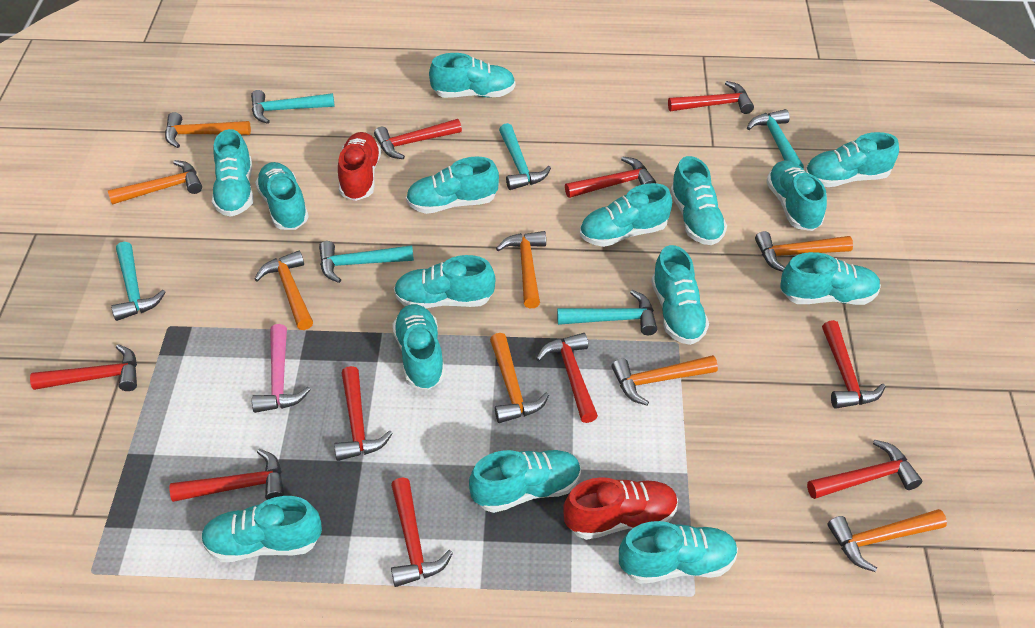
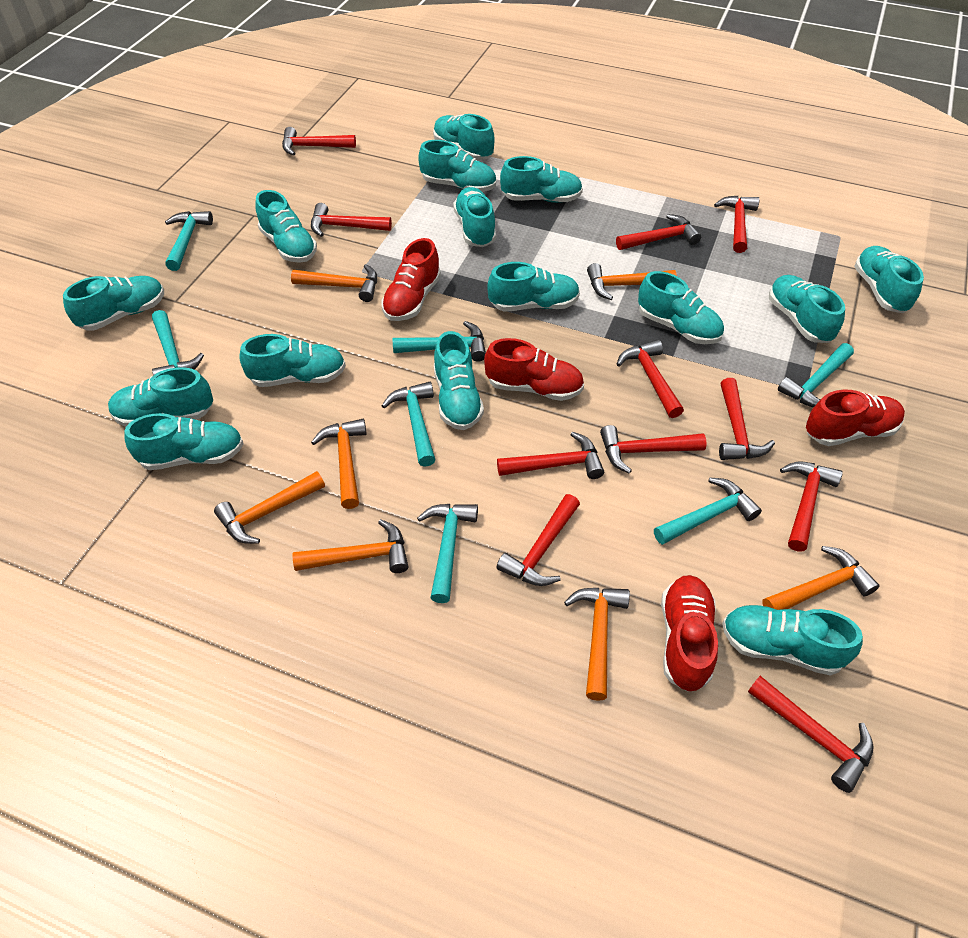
orange hammer: 8 -> 7
pink hammer: 1 -> 0
red hammer: 10 -> 11
red shoe: 2 -> 4
turquoise hammer: 6 -> 7

